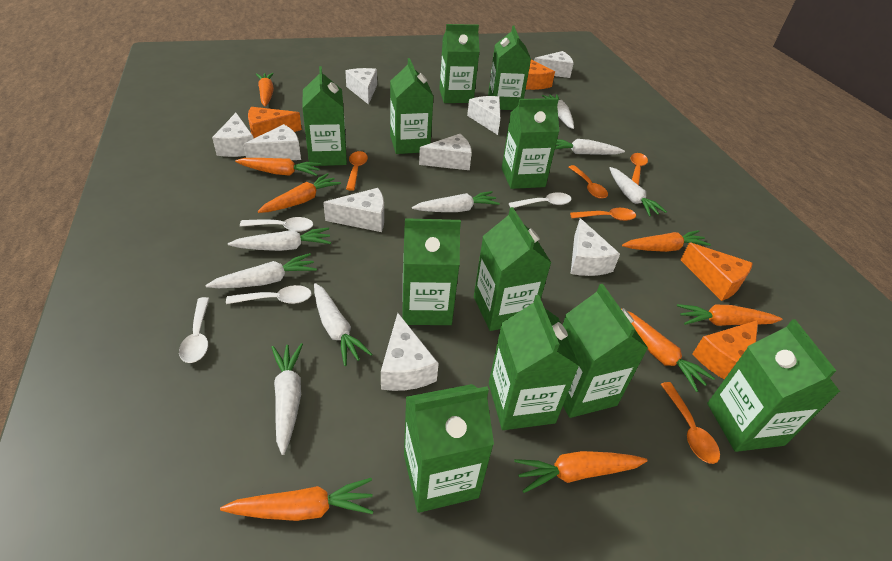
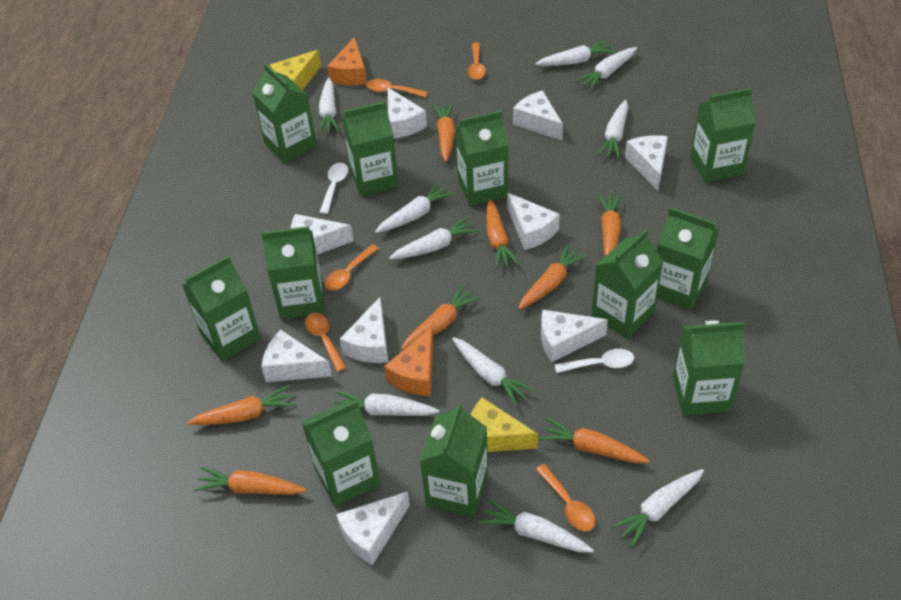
orange cheese: 4 -> 2
white carrot: 8 -> 10
white spoon: 4 -> 2
yellow cheese: 0 -> 2

